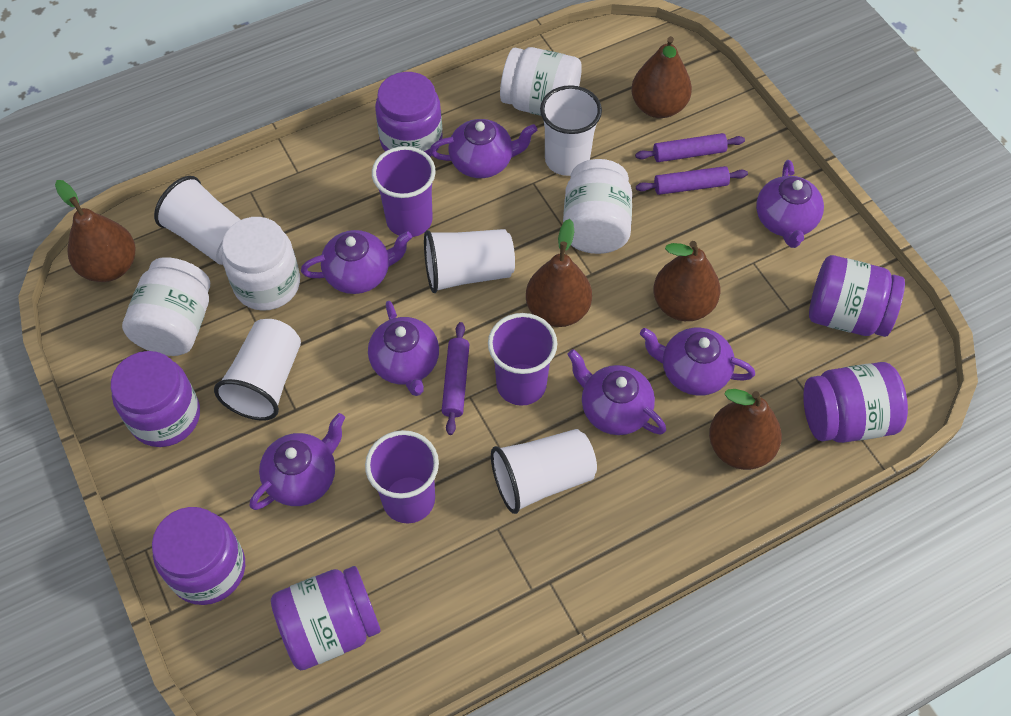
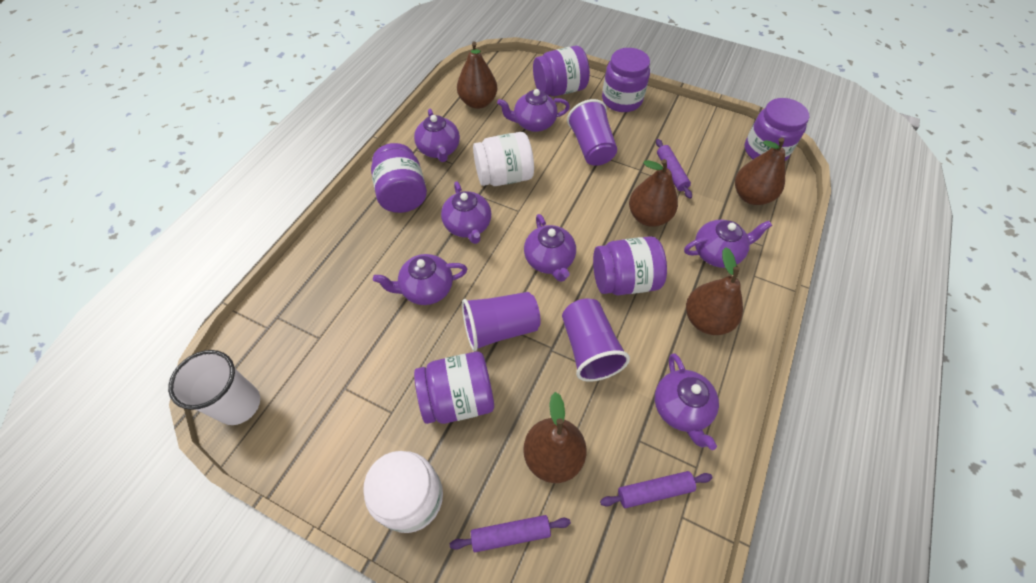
white cup: 5 -> 1
white jar: 4 -> 2

